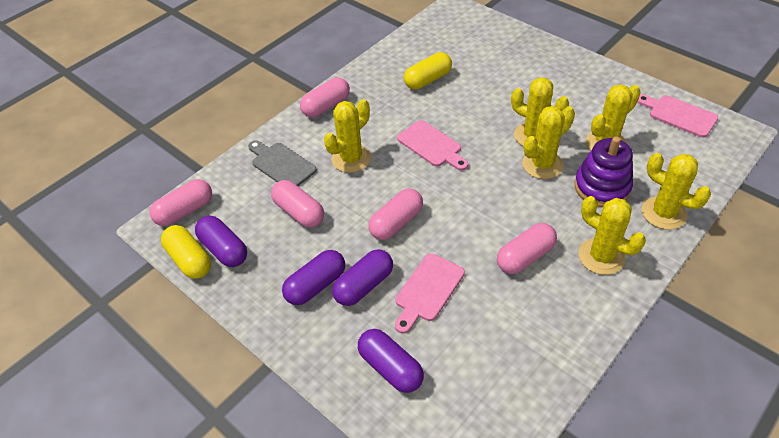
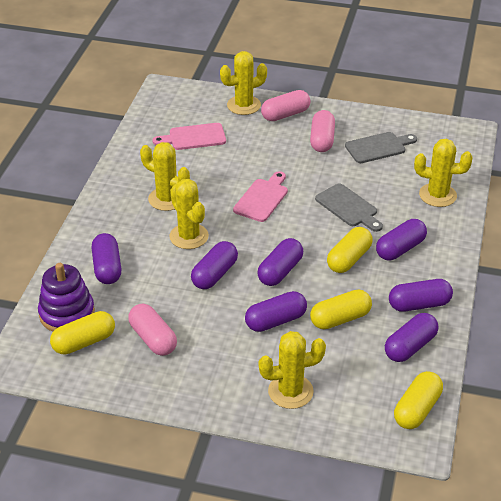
grey cutting board: 1 -> 2
pink capsule: 5 -> 3
pink cutting board: 3 -> 2
purple capsule: 4 -> 7
yellow cactus: 6 -> 5
yellow capsule: 2 -> 4

